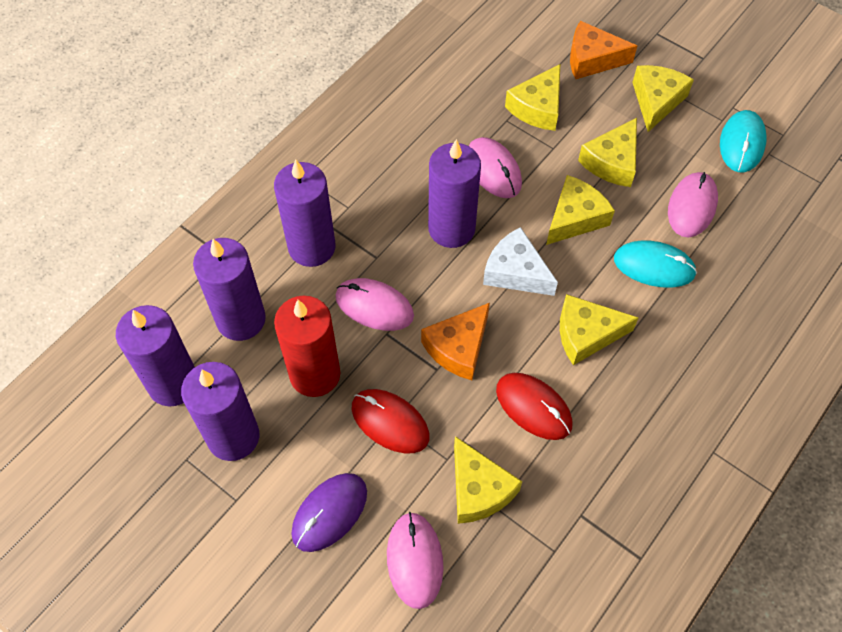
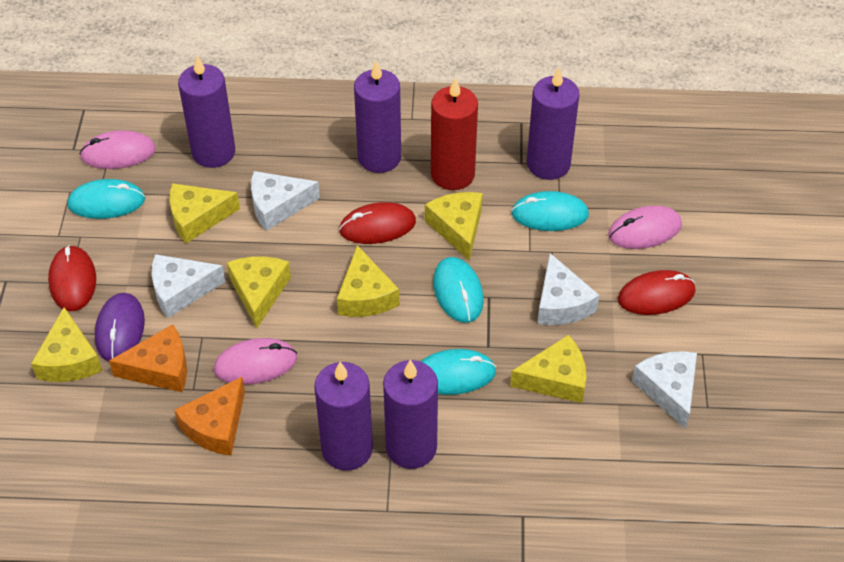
pink mouse: 4 -> 3
red mouse: 2 -> 3
turquoise mouse: 2 -> 4
white cheese: 1 -> 4

